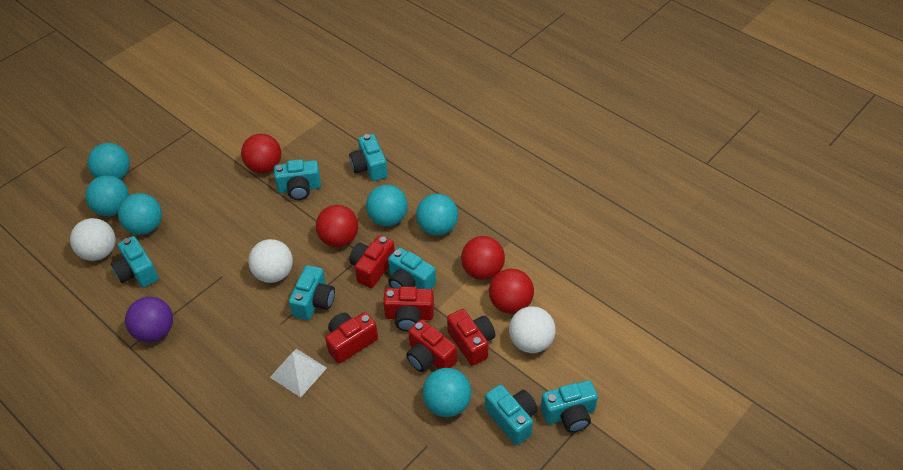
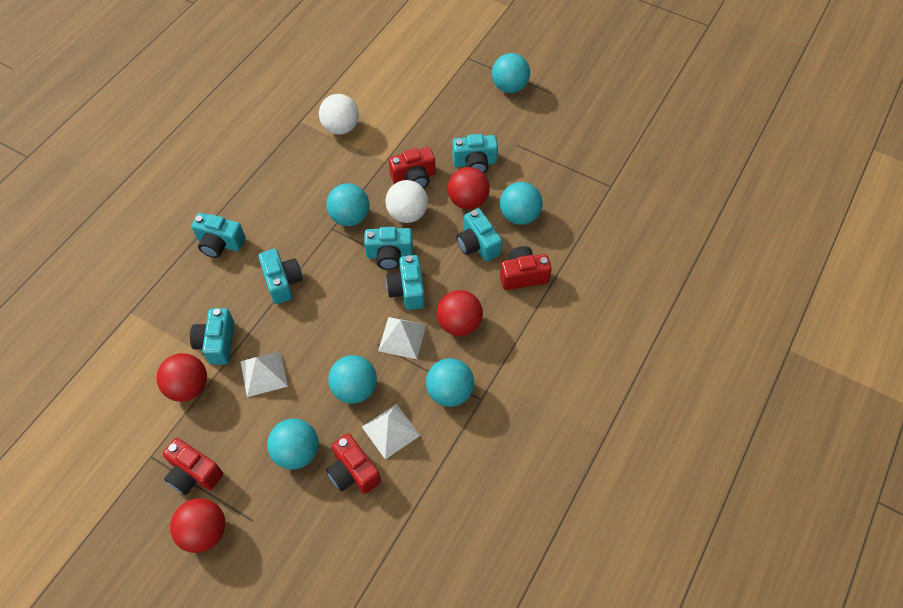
purple ball: 1 -> 0
red camera: 5 -> 4
white ball: 3 -> 2
white pyramid: 1 -> 3

